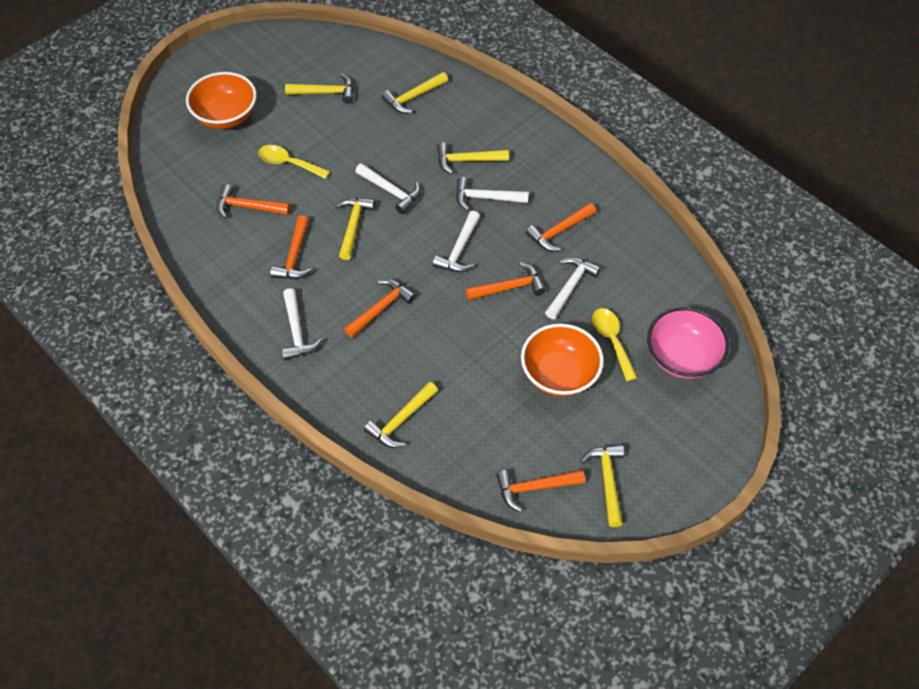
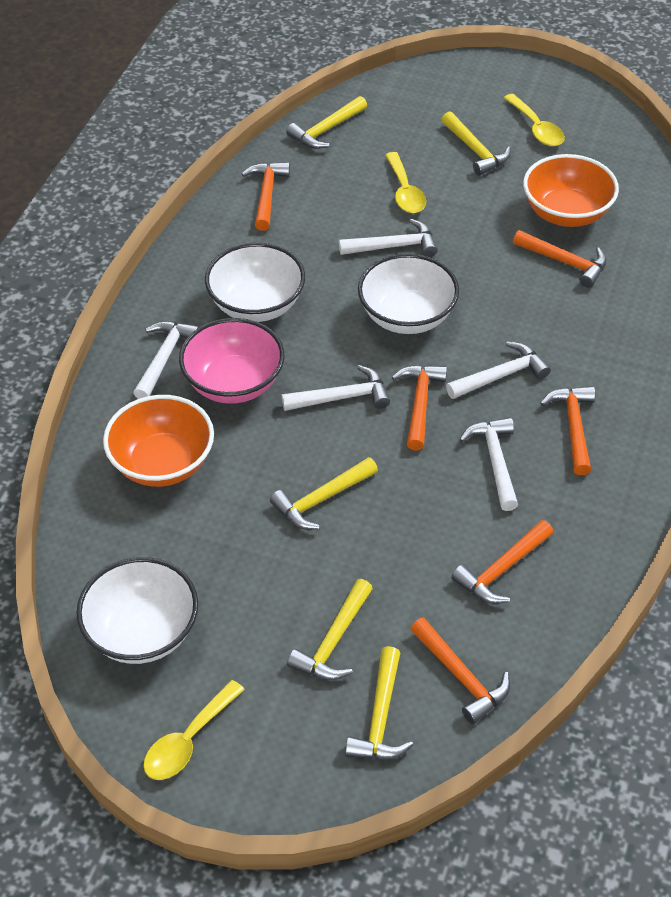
white bowl: 0 -> 3
yellow hammer: 6 -> 5
yellow spoon: 2 -> 3

